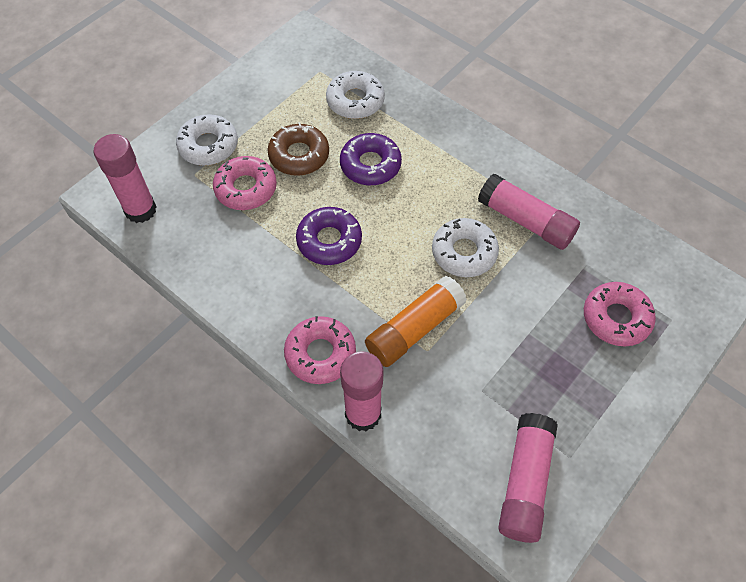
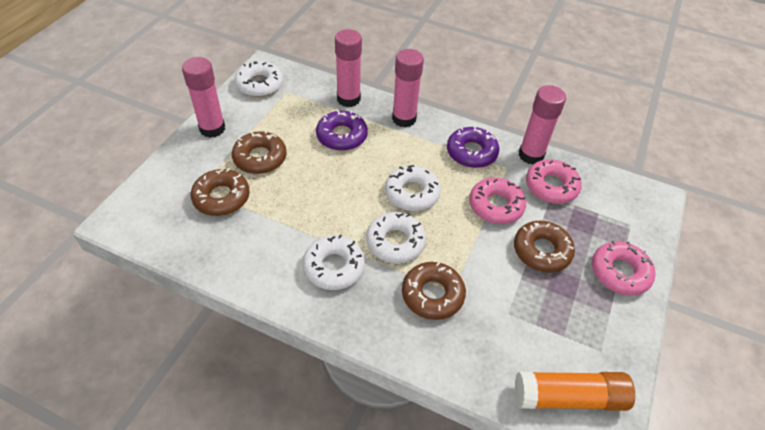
brown donut: 1 -> 4
white donut: 3 -> 4

